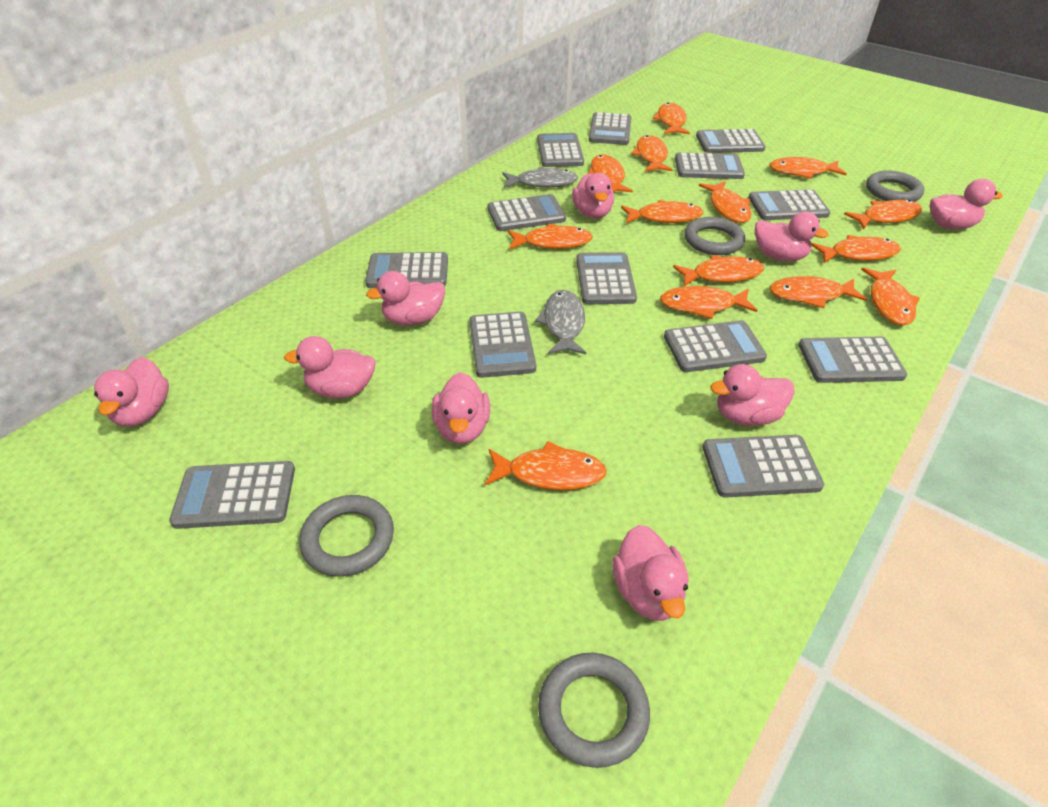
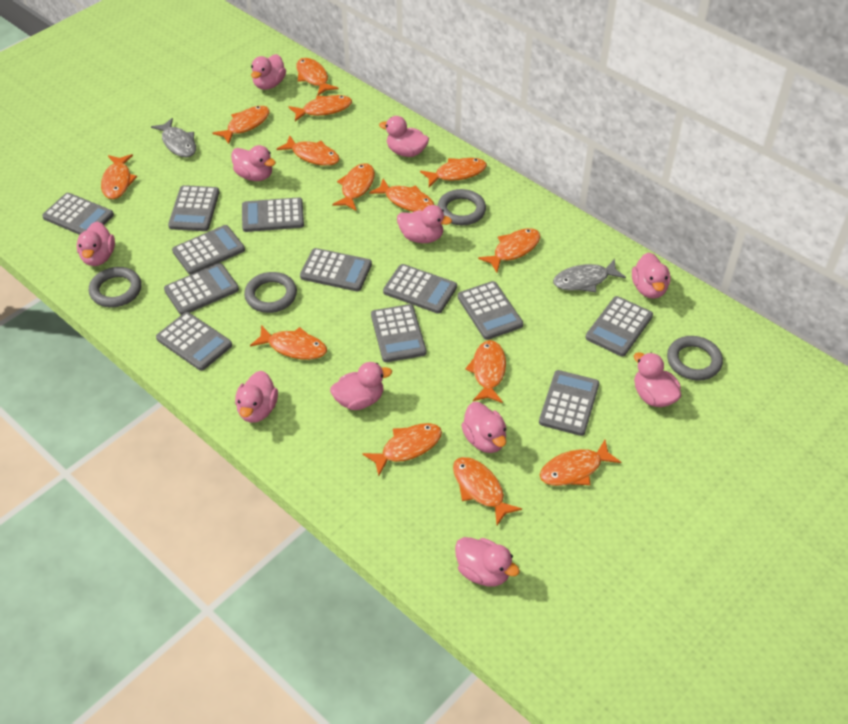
grey calculator: 13 -> 12
pink duck: 9 -> 11

